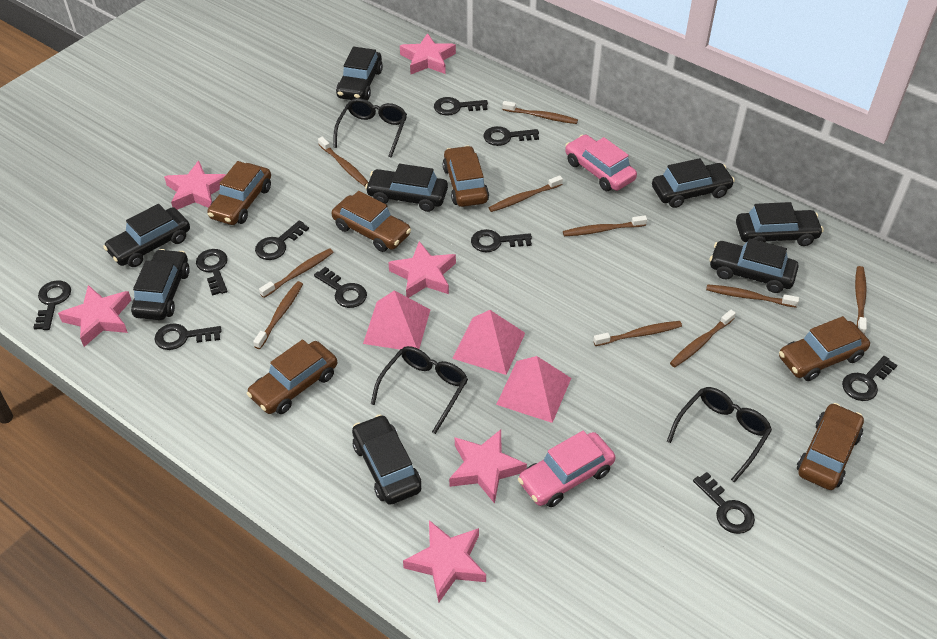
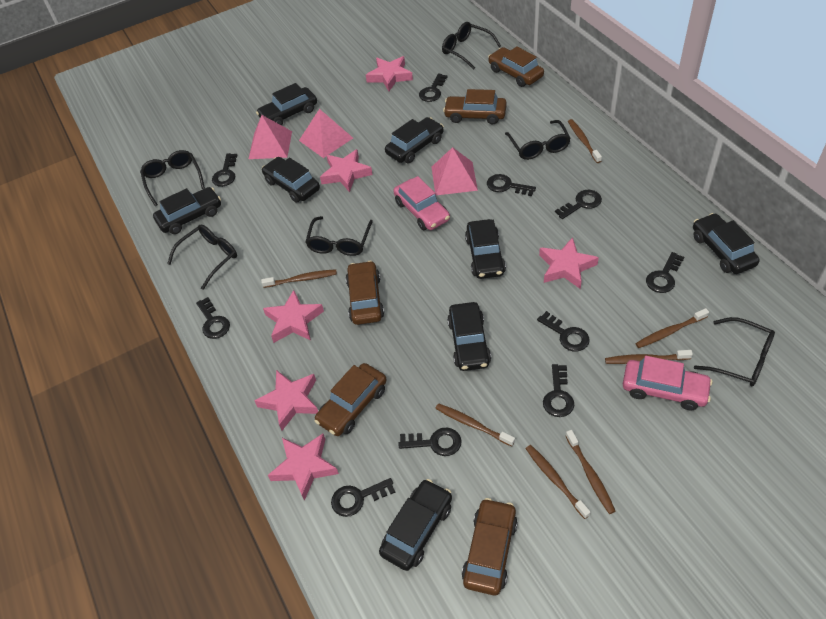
black glasses: 3 -> 6
brown car: 6 -> 5
brown toothbrush: 10 -> 7

